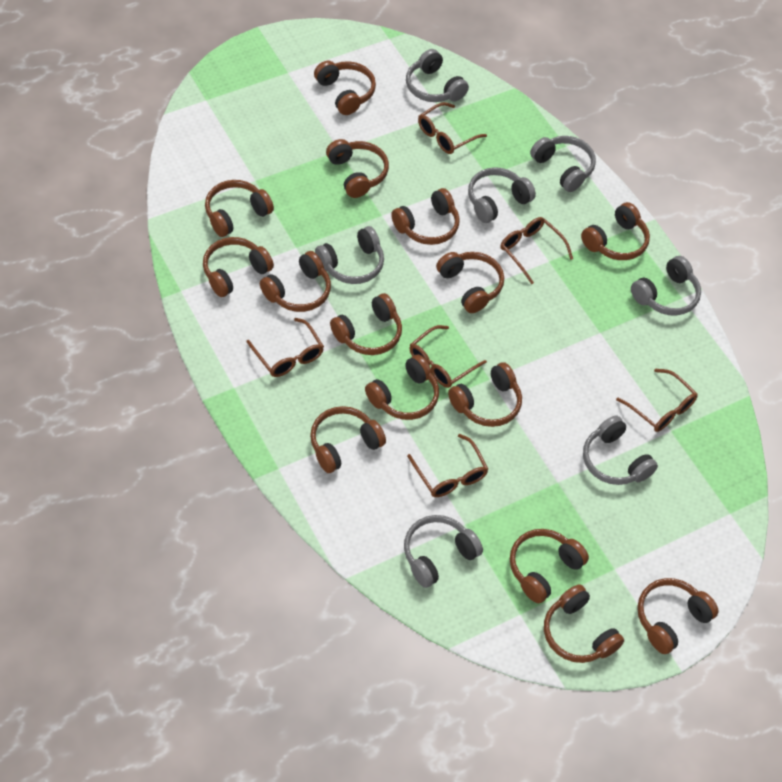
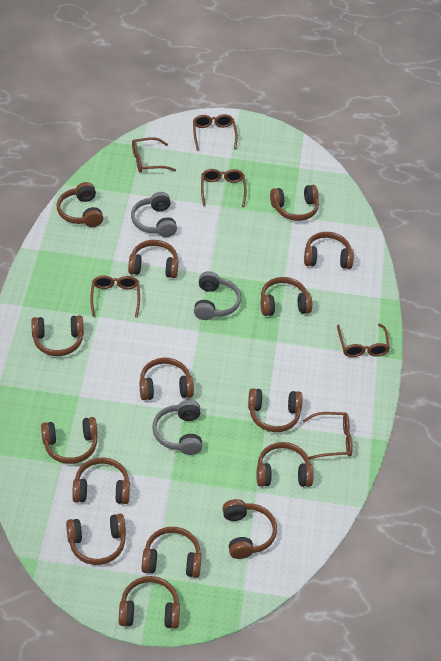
grey headphones: 7 -> 3

